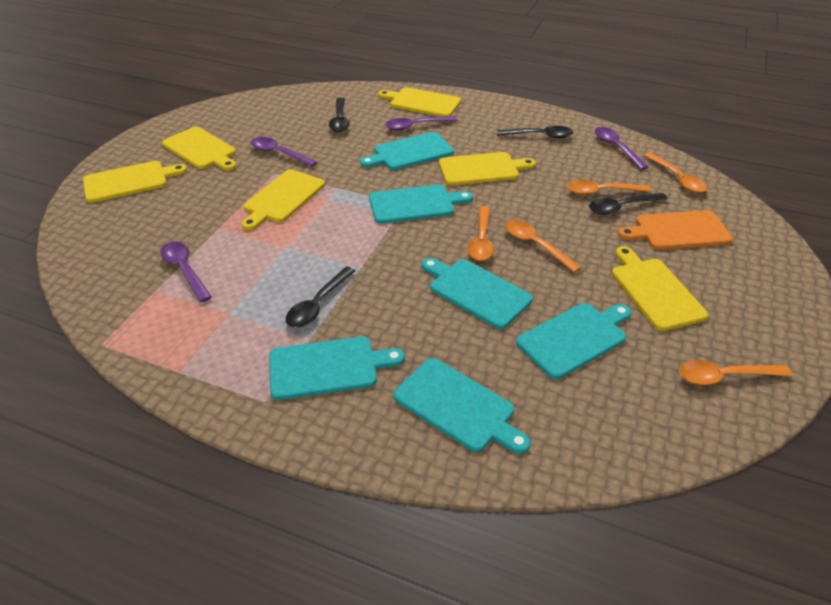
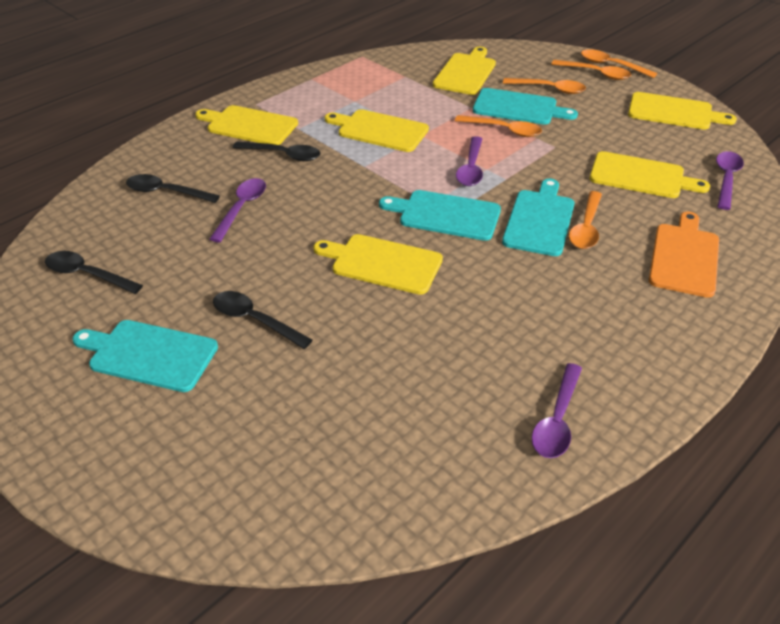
turquoise cutting board: 6 -> 4

